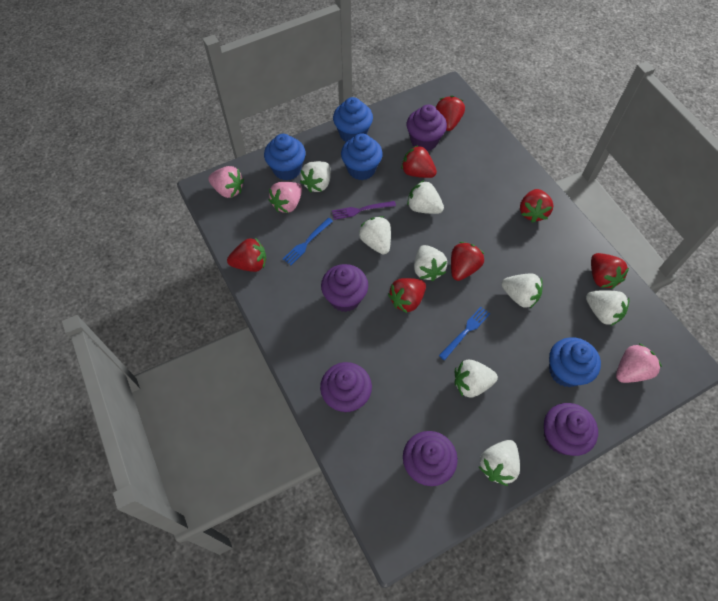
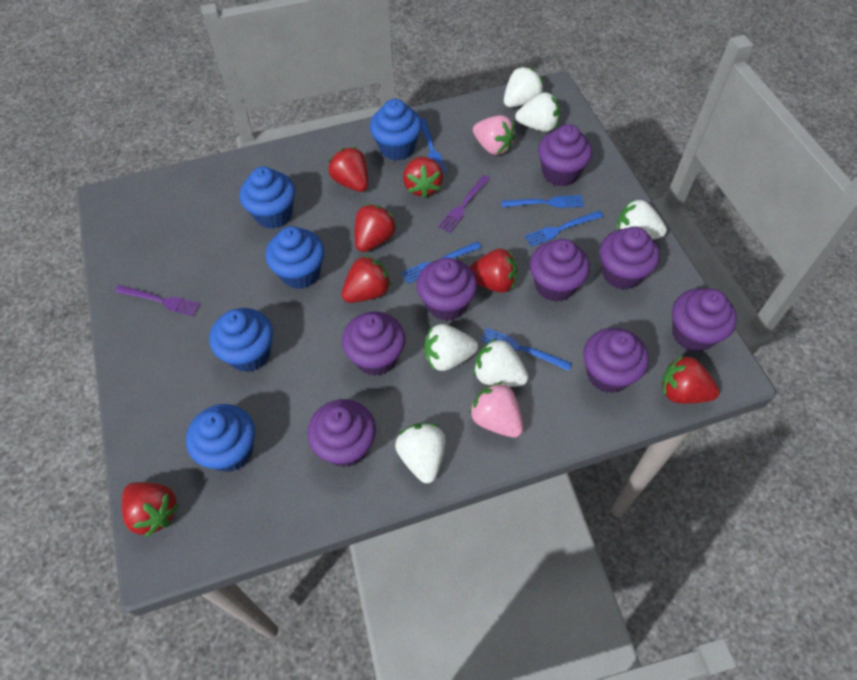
blue cupcake: 4 -> 5
blue fork: 2 -> 5
pink strawberry: 3 -> 2
purple cupcake: 5 -> 8
purple fork: 1 -> 2
white strawberry: 8 -> 6

